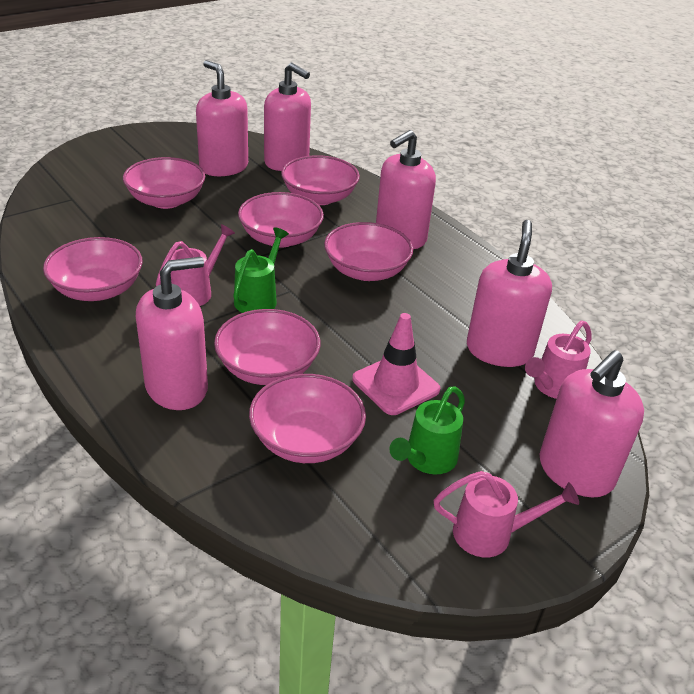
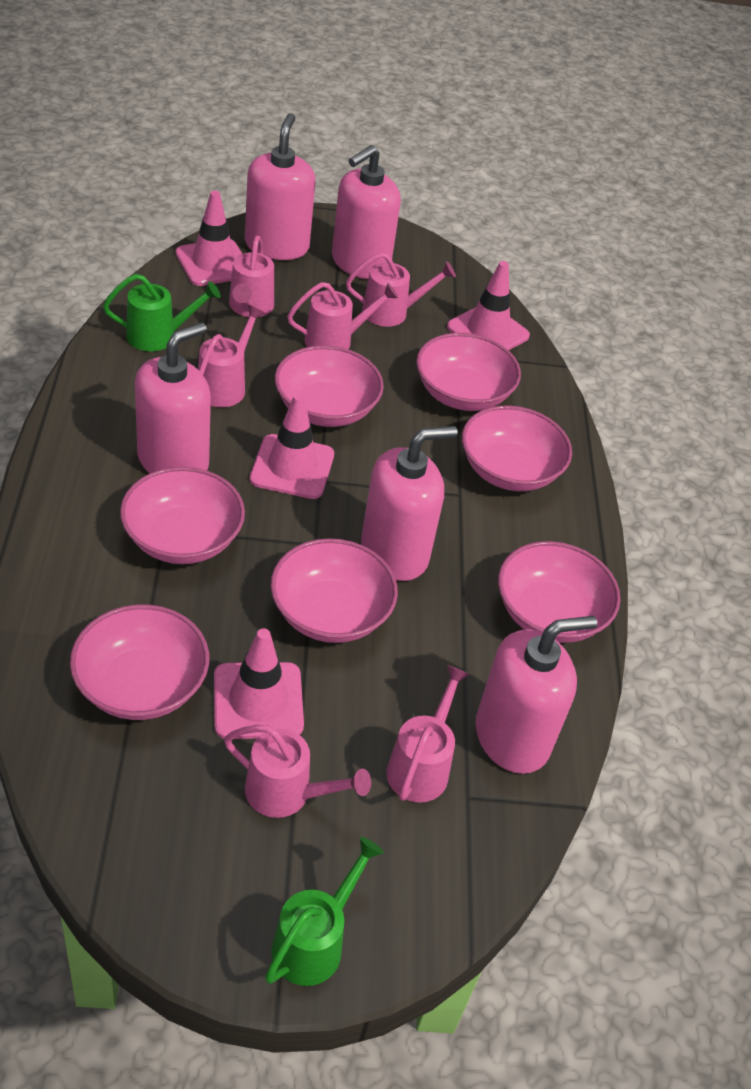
pink soap dispenser: 6 -> 5
pink traffic cone: 1 -> 4
pink watering can: 3 -> 6

